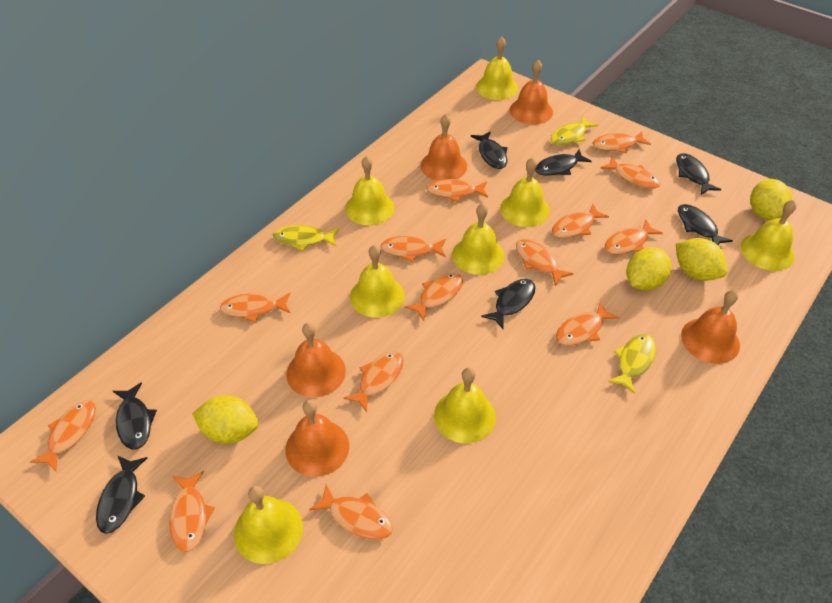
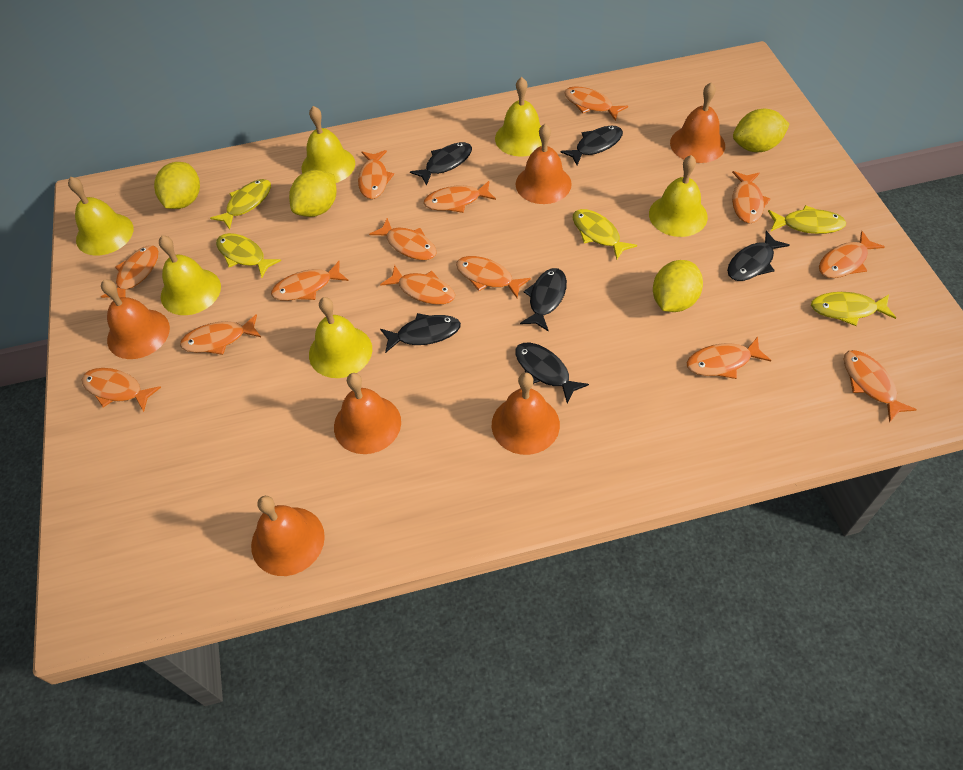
black fish: 7 -> 6
orange bell: 5 -> 6
yellow bell: 8 -> 6
yellow fish: 3 -> 5

